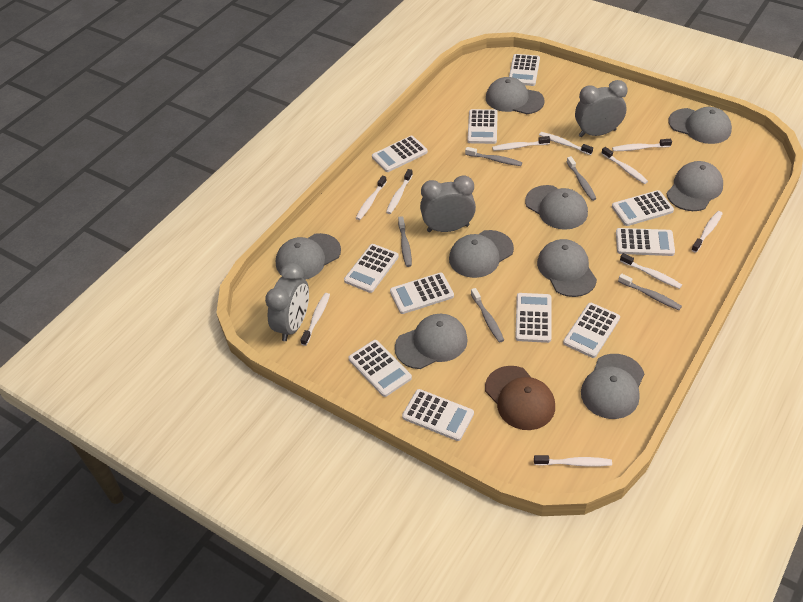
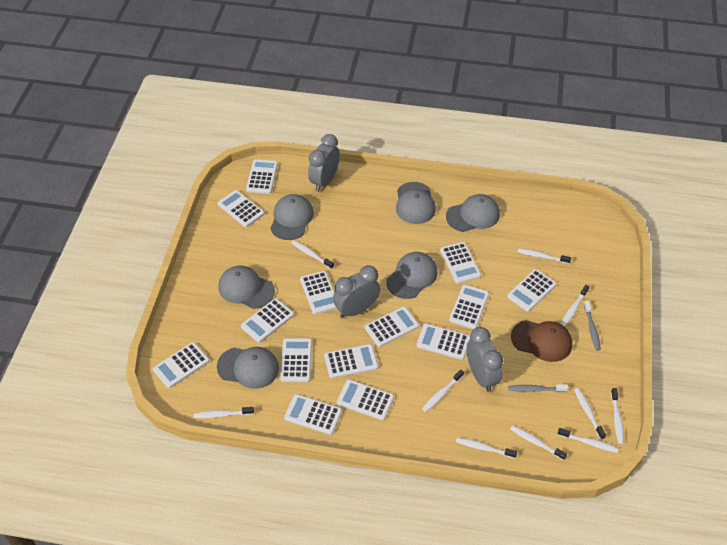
grey cap: 9 -> 6
grey toothbrush: 5 -> 2
white calculator: 11 -> 14

